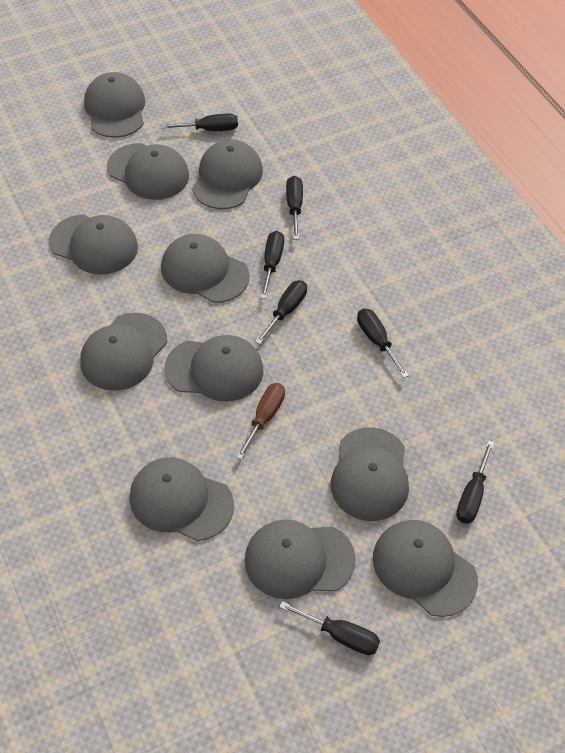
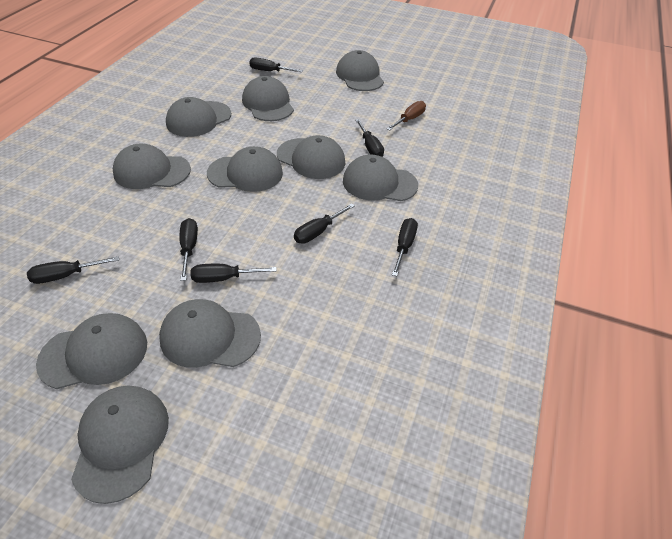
grey cap: 11 -> 10

